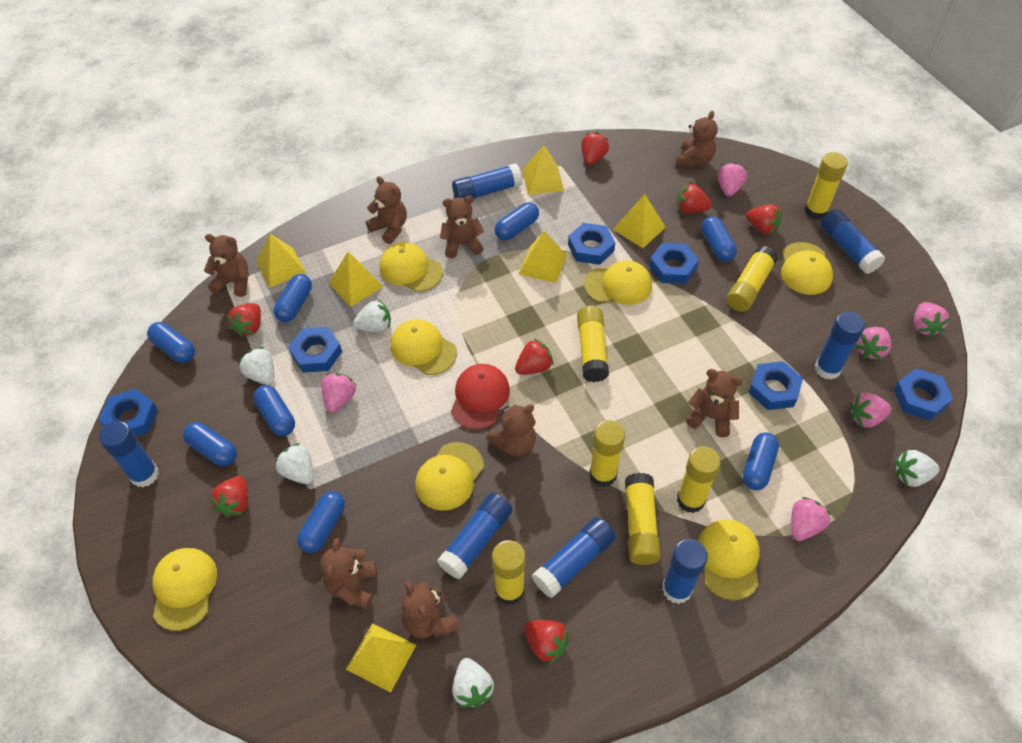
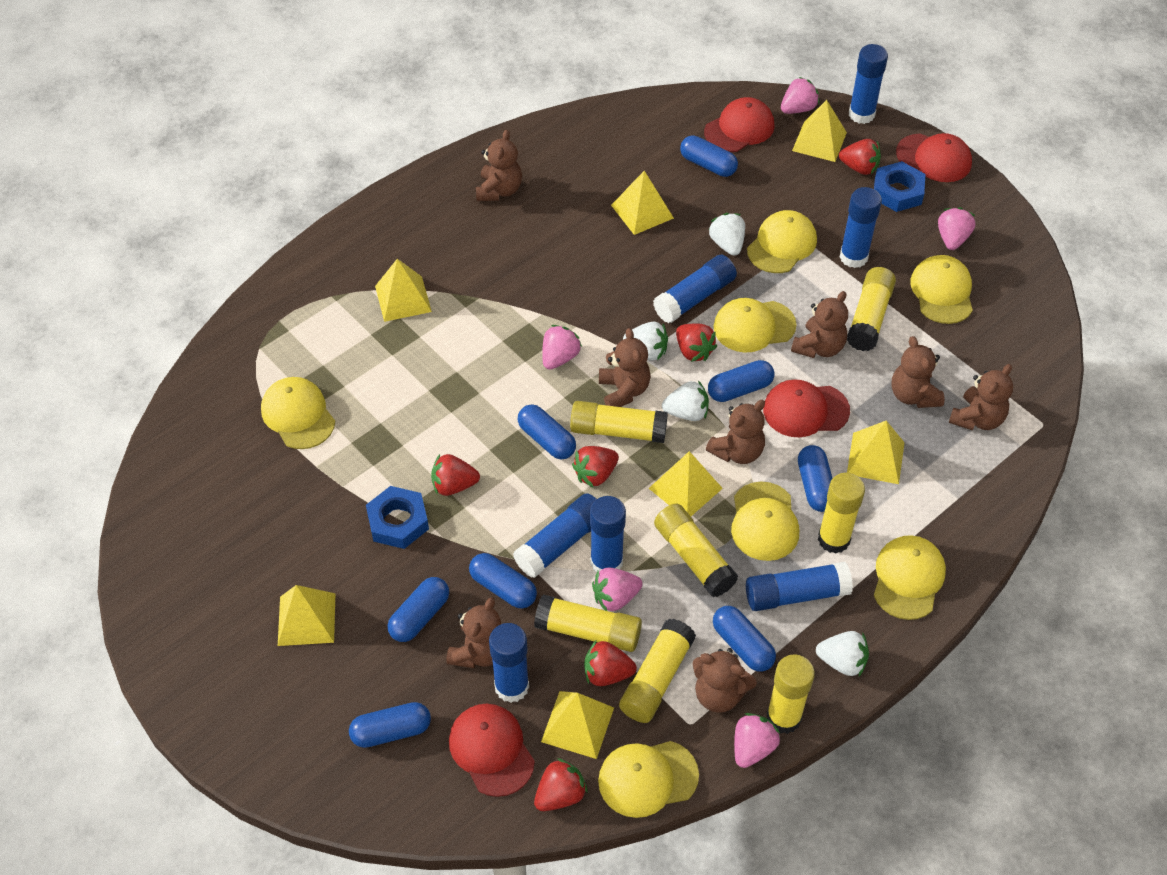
blue nut: 6 -> 2
pink strawberry: 6 -> 5
red cap: 1 -> 4
red strawberry: 7 -> 6
white strawberry: 5 -> 4
yellow pyramid: 6 -> 7

